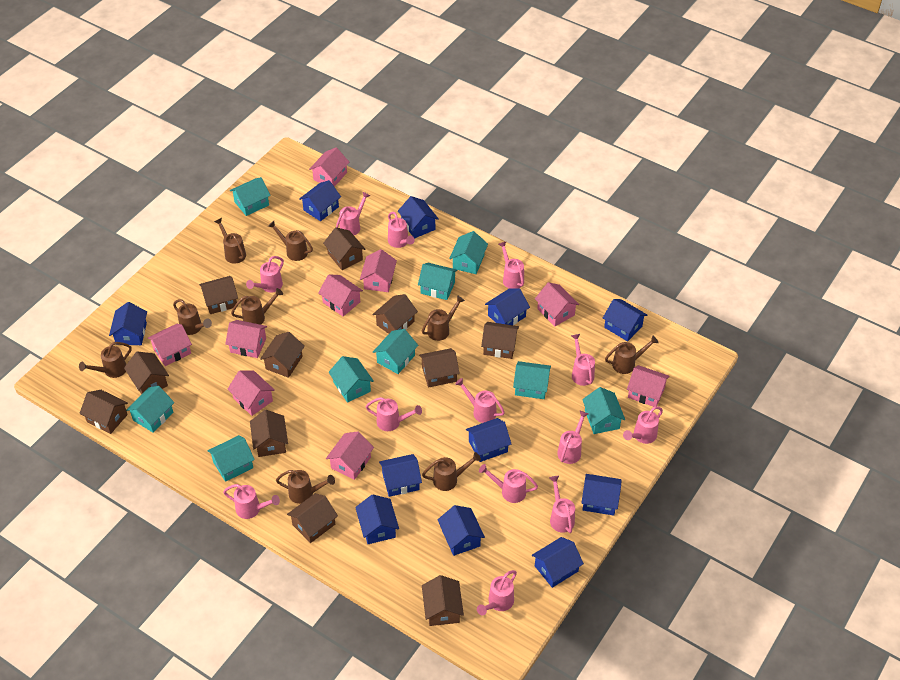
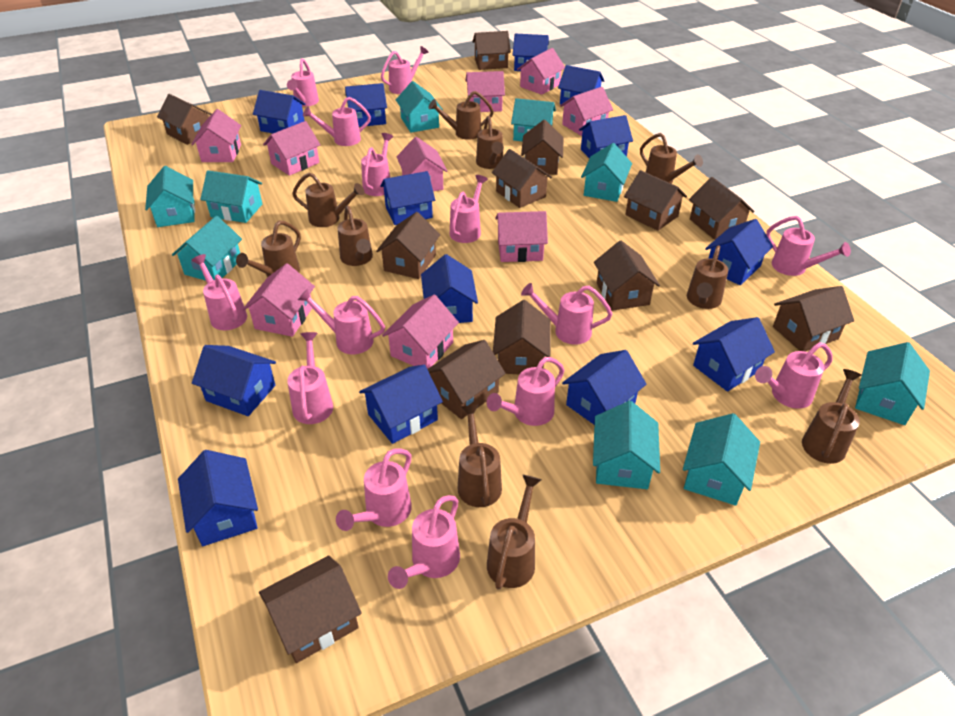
blue house: 11 -> 13
brown house: 11 -> 12
brown watering can: 9 -> 10
pink watering can: 13 -> 14

